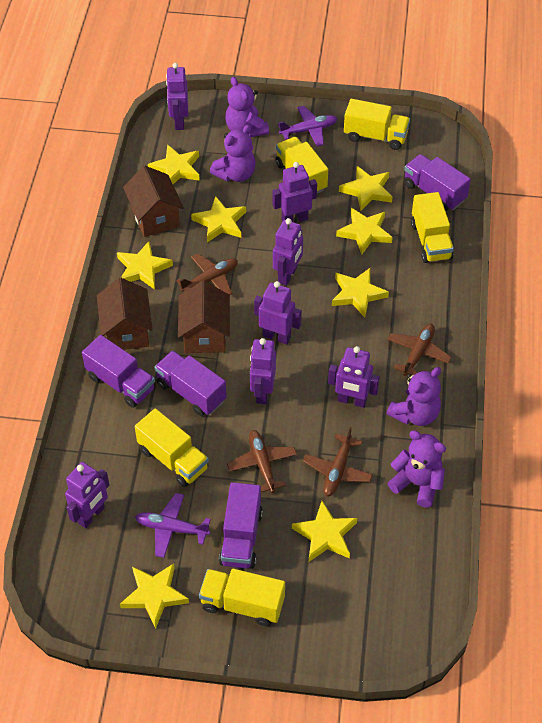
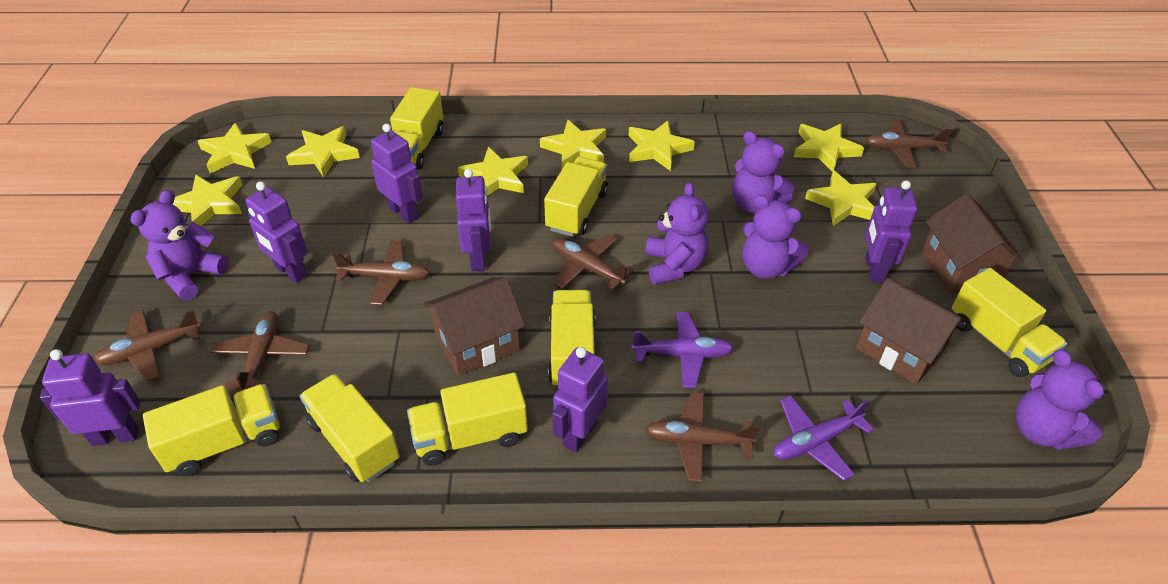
brown plane: 4 -> 6
purple robot: 7 -> 6
purple teddy bear: 4 -> 5
purple truck: 4 -> 0
yellow truck: 5 -> 7

